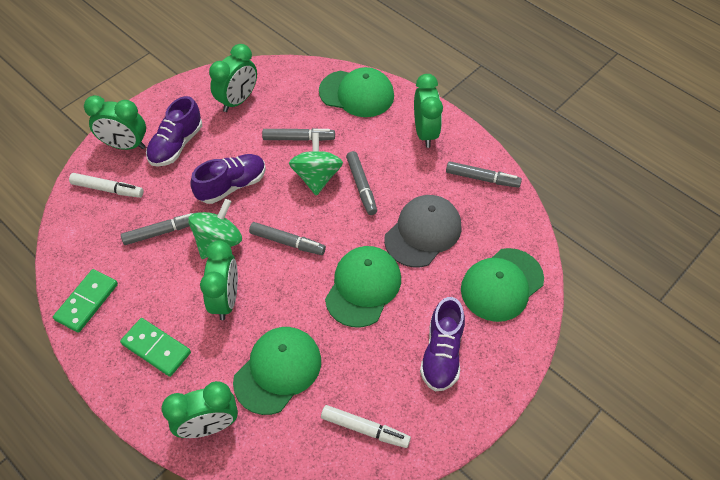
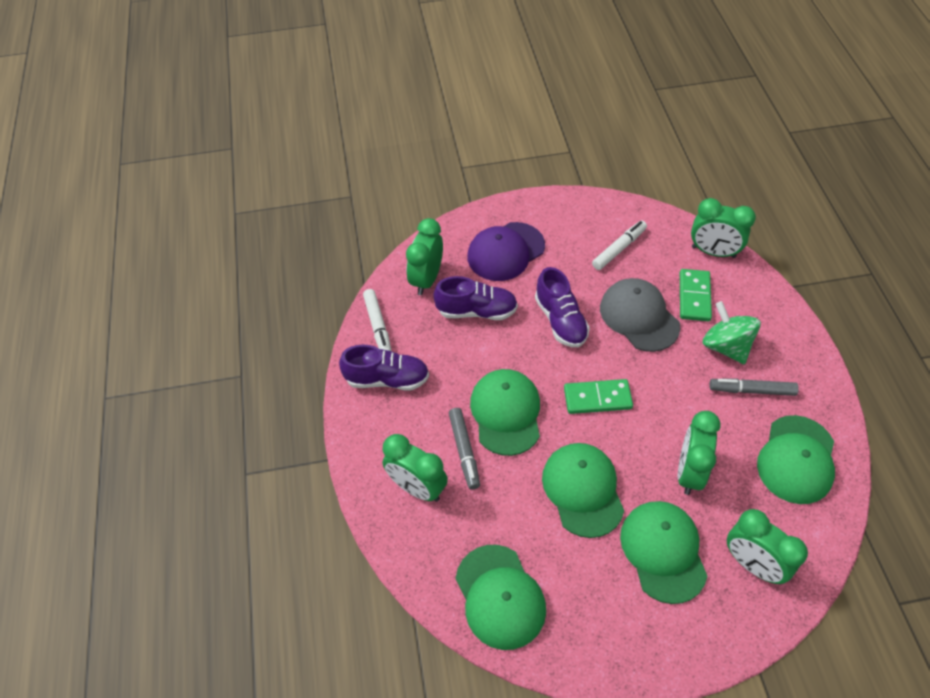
green cap: 4 -> 5
green spinning top: 2 -> 1
grey marker: 5 -> 2
purple cap: 0 -> 1

